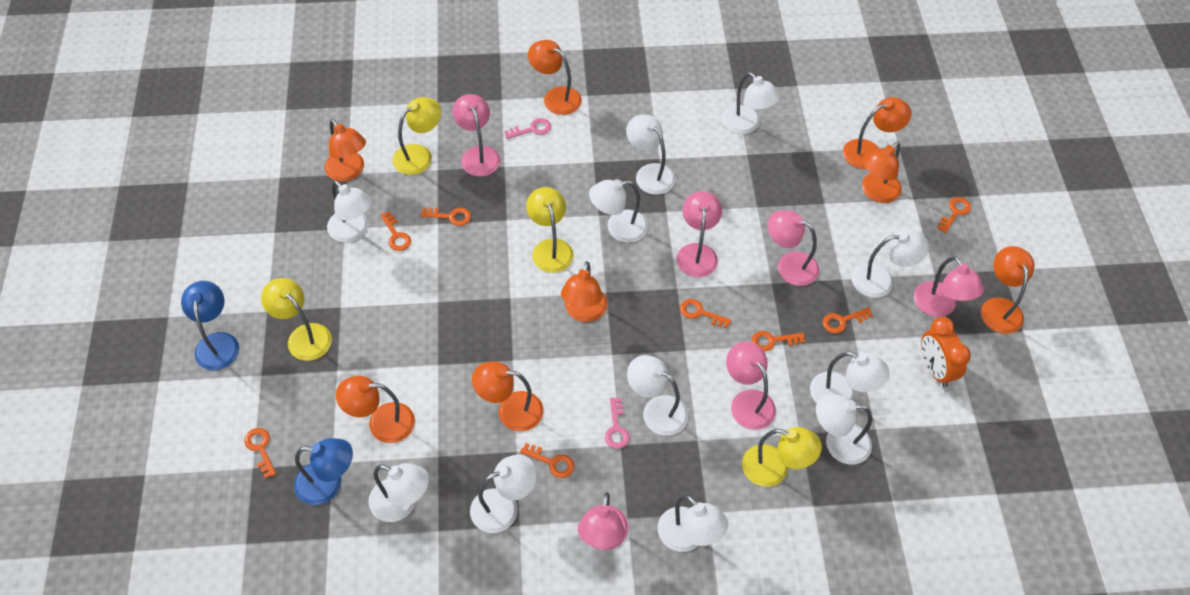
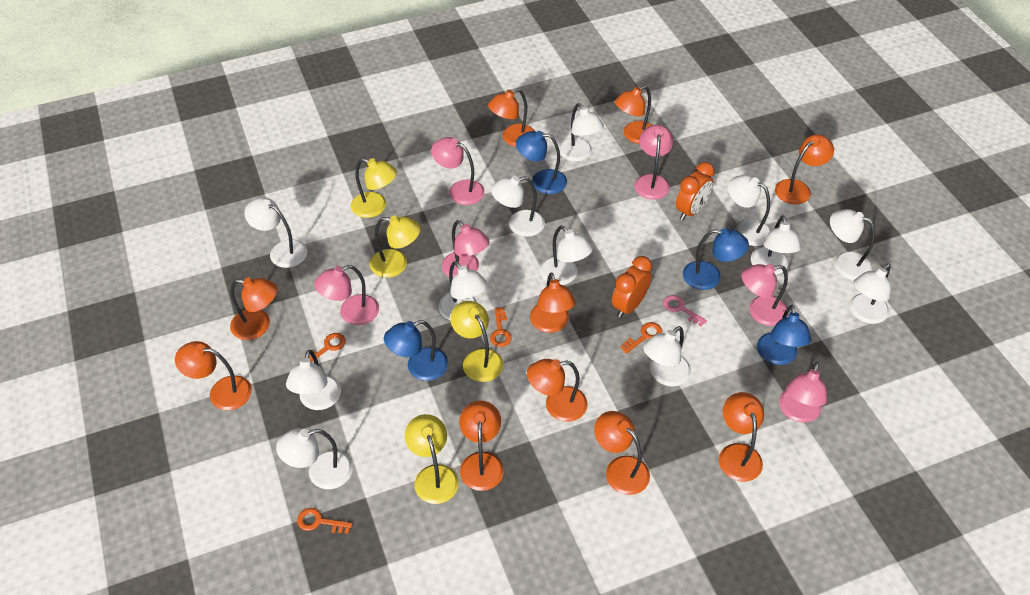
blue lamp: 2 -> 4
orange clock: 1 -> 2
orange key: 8 -> 4
orange lamp: 8 -> 10
pink key: 2 -> 1
white lamp: 11 -> 12

